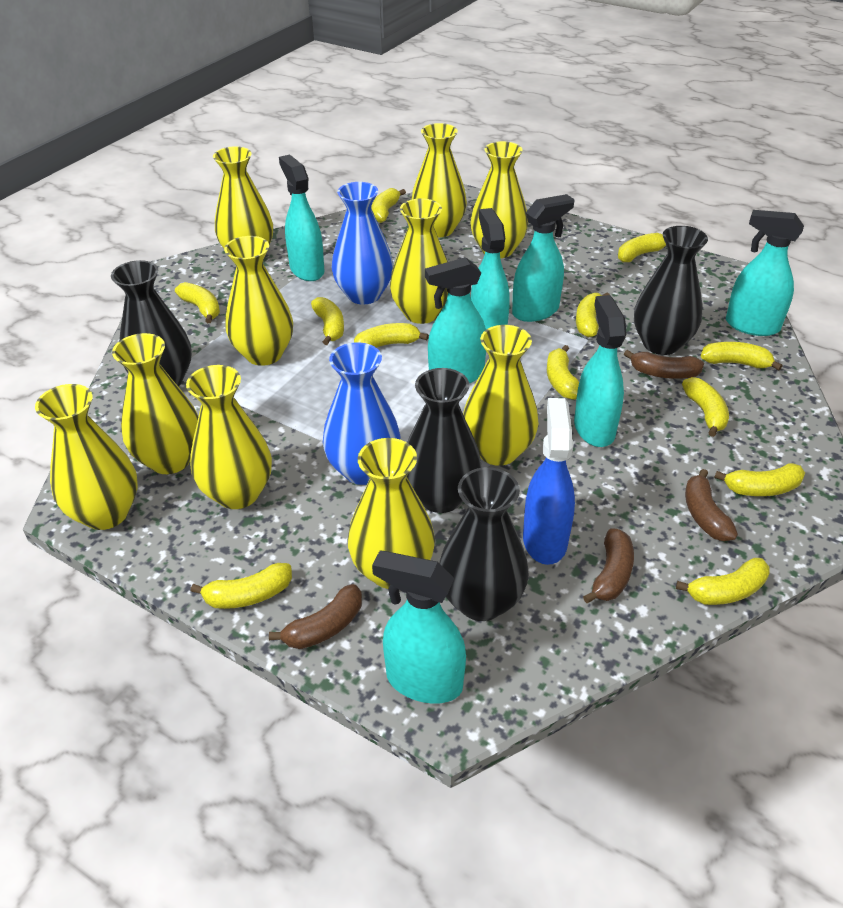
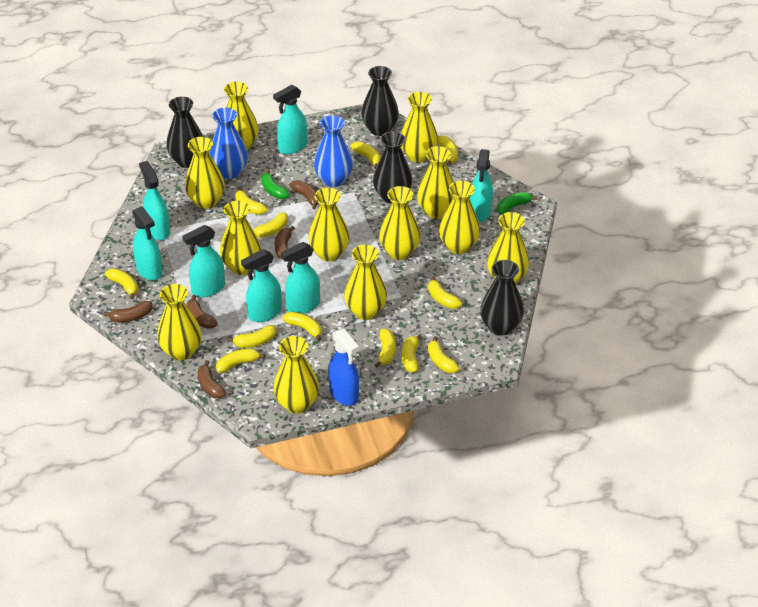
brown banana: 4 -> 5
green banana: 0 -> 2
yellow vase: 10 -> 12

